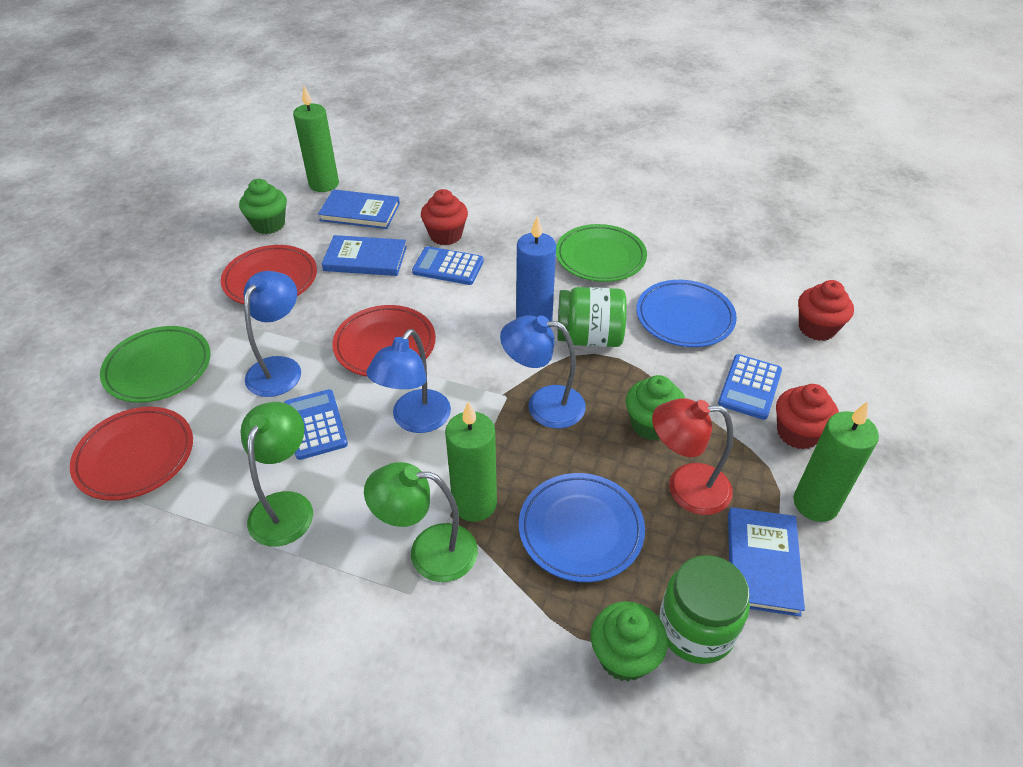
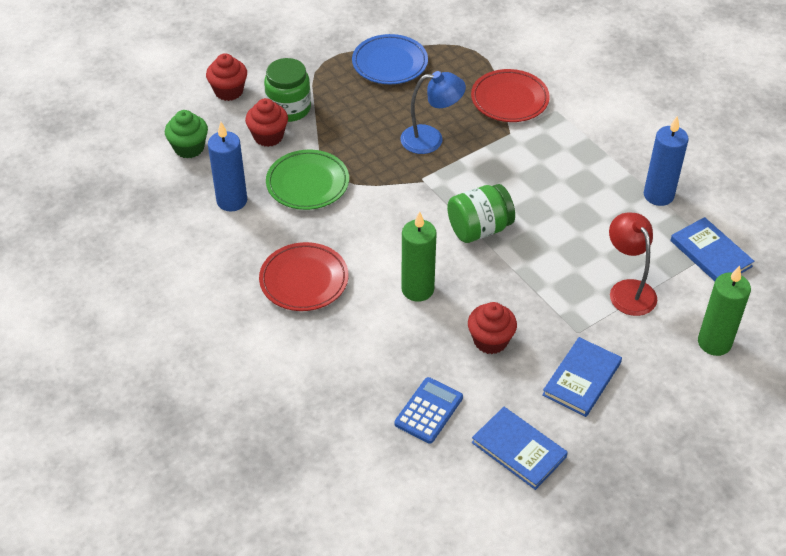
blue calculator: 3 -> 1
blue candle: 1 -> 2
blue lamp: 3 -> 1
blue plate: 2 -> 1
green candle: 3 -> 2
green cupcake: 3 -> 1
green lamp: 2 -> 0
green plate: 2 -> 1
red plate: 3 -> 2

